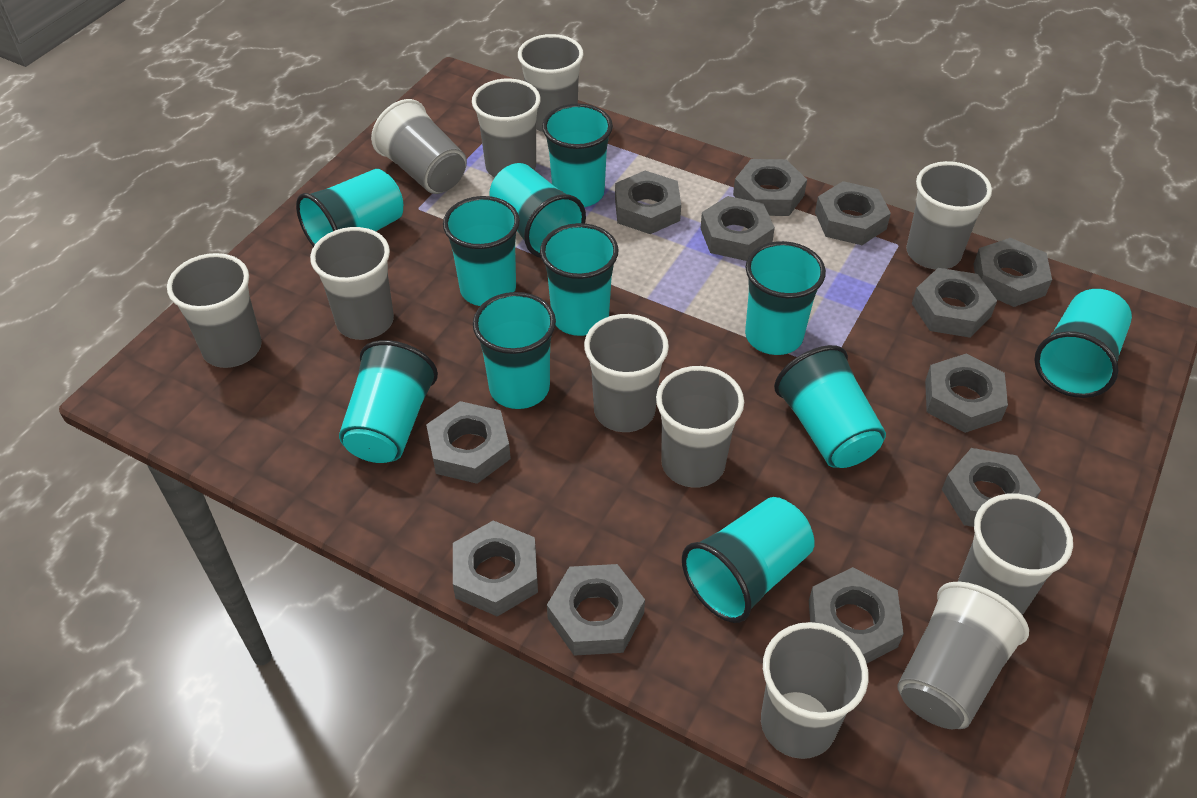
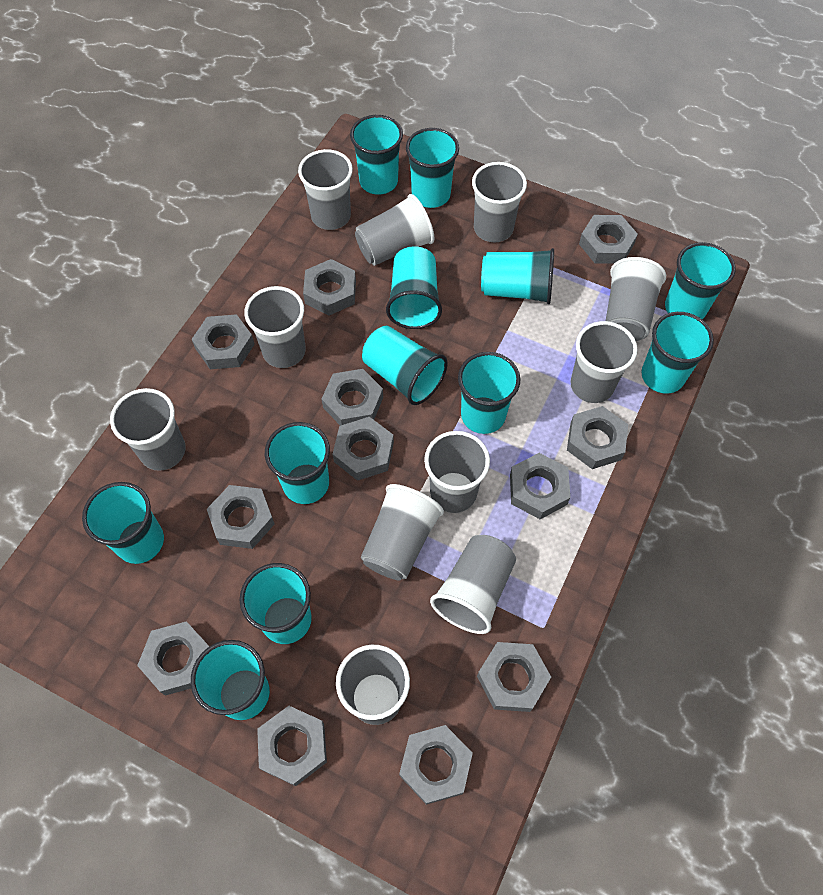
turquoise cup: 11 -> 12

